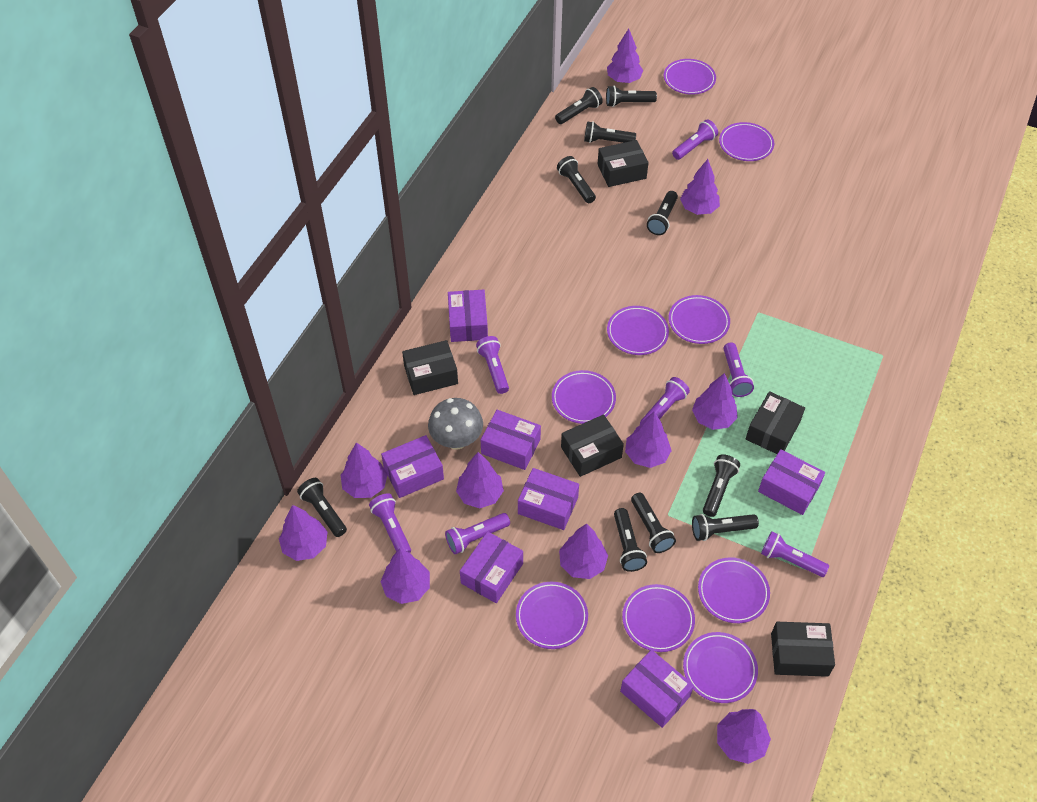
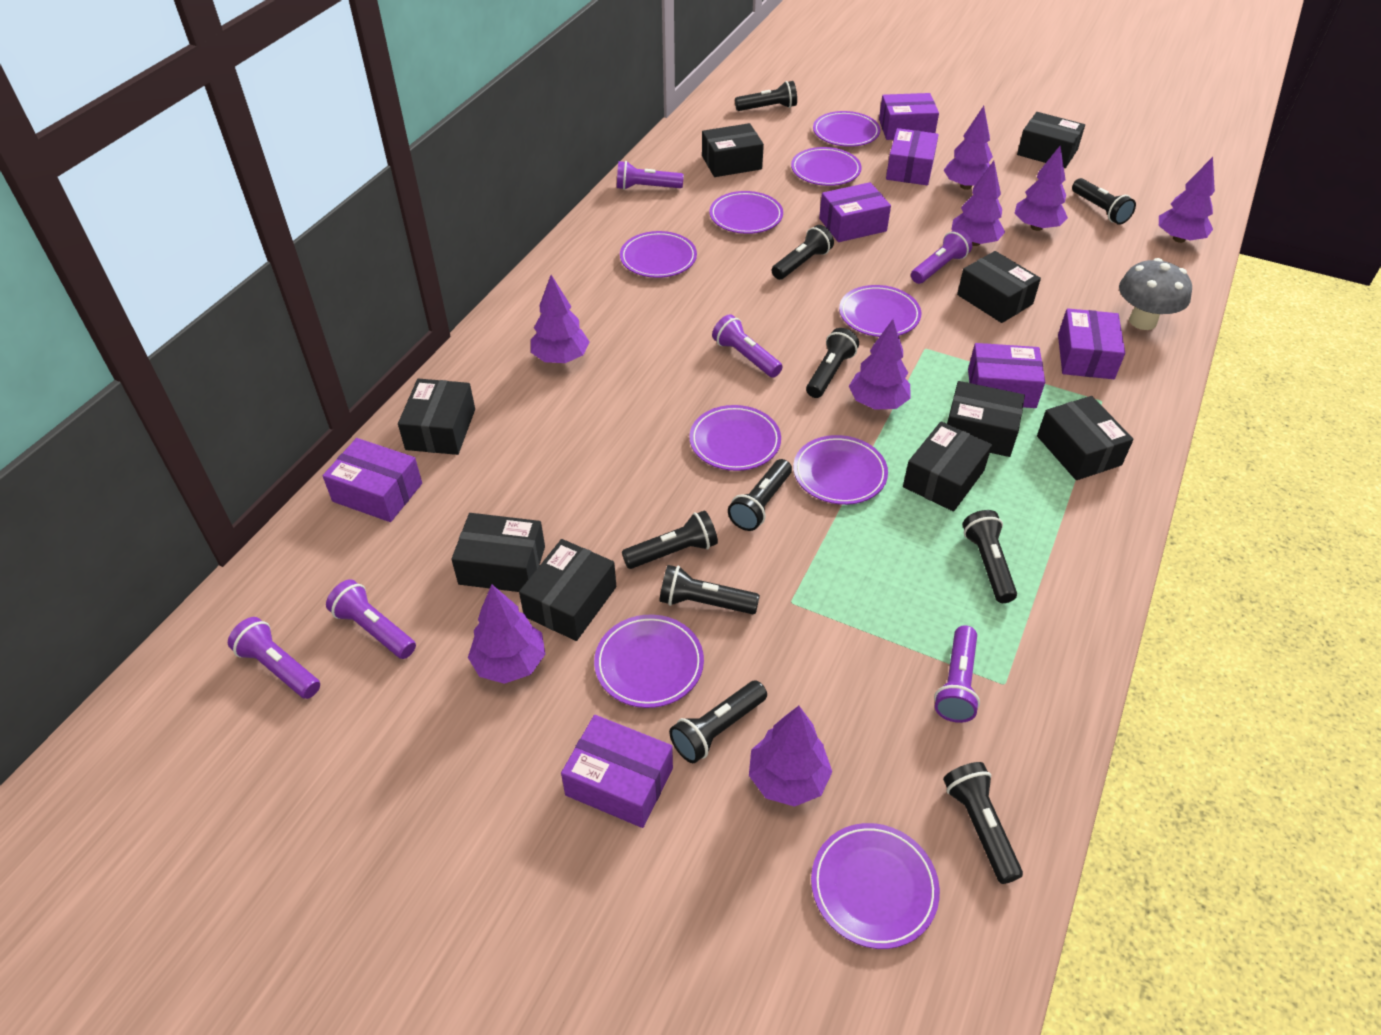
black box: 5 -> 9
purple flashlight: 7 -> 6
purple tree: 10 -> 8

